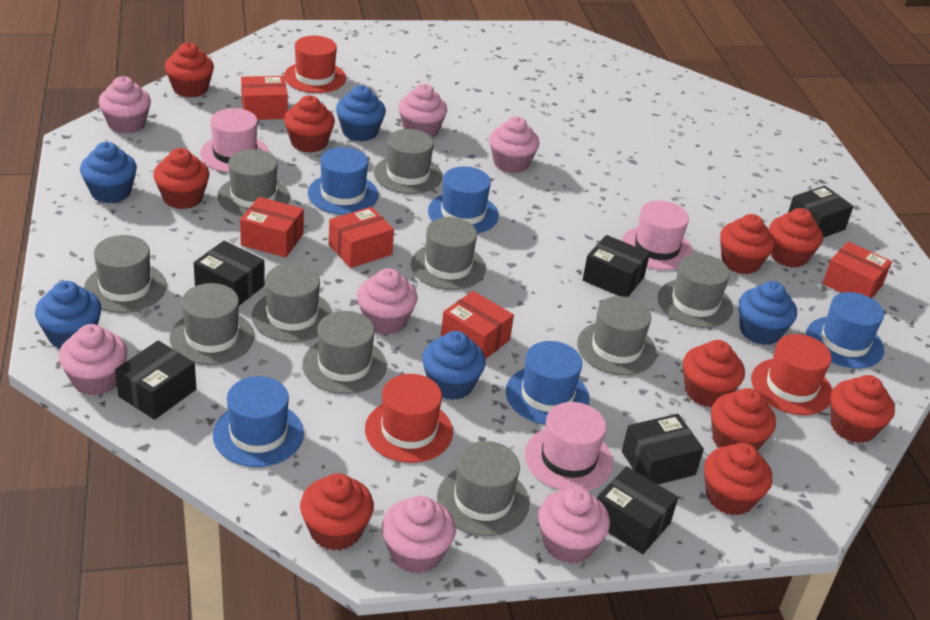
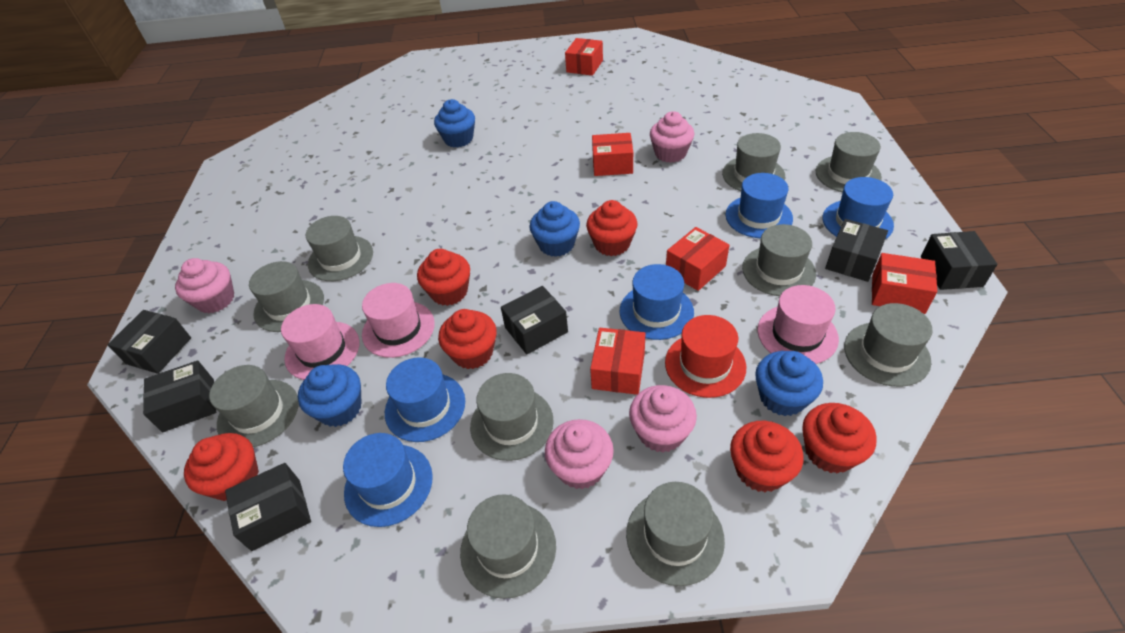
blue cupcake: 5 -> 4
pink cupcake: 7 -> 4
red cupcake: 10 -> 6
red hat: 3 -> 1

